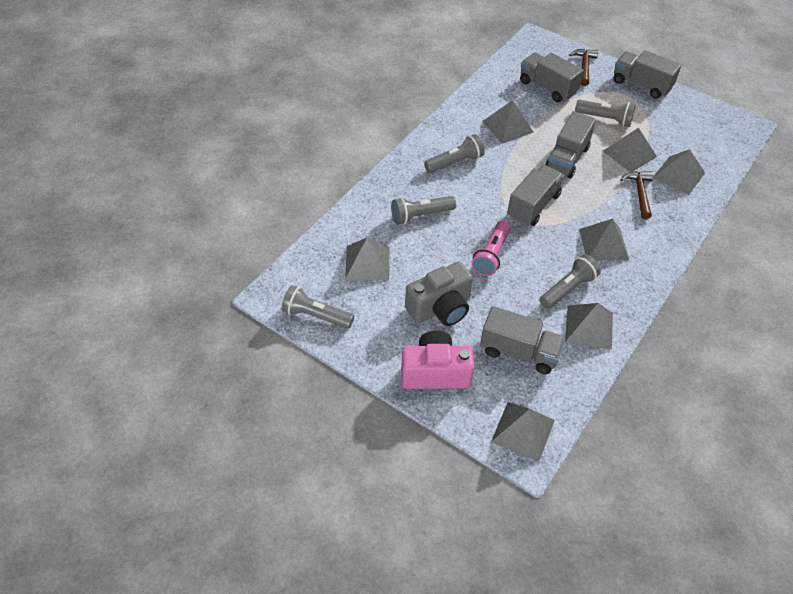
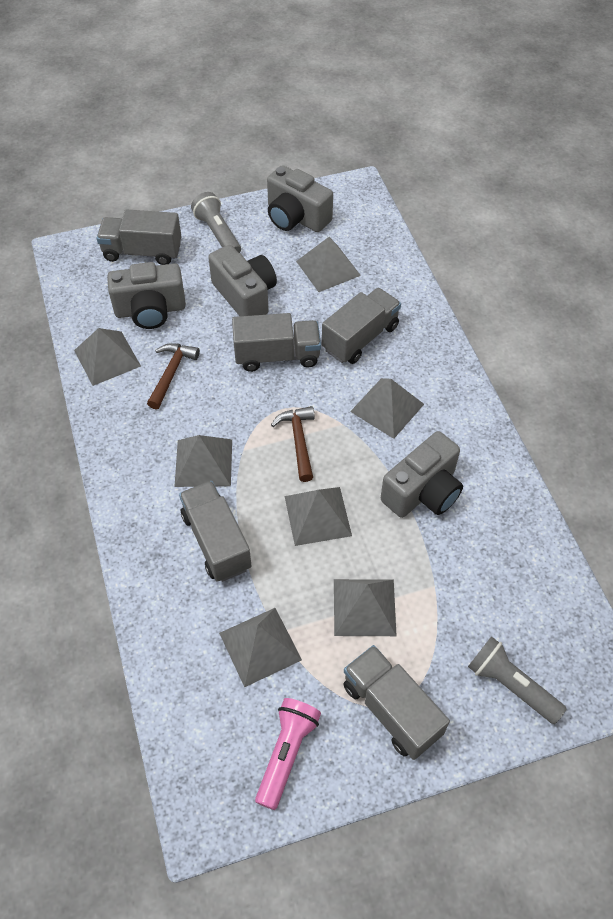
grey camera: 1 -> 4
grey flashlight: 5 -> 2
pink camera: 1 -> 0

